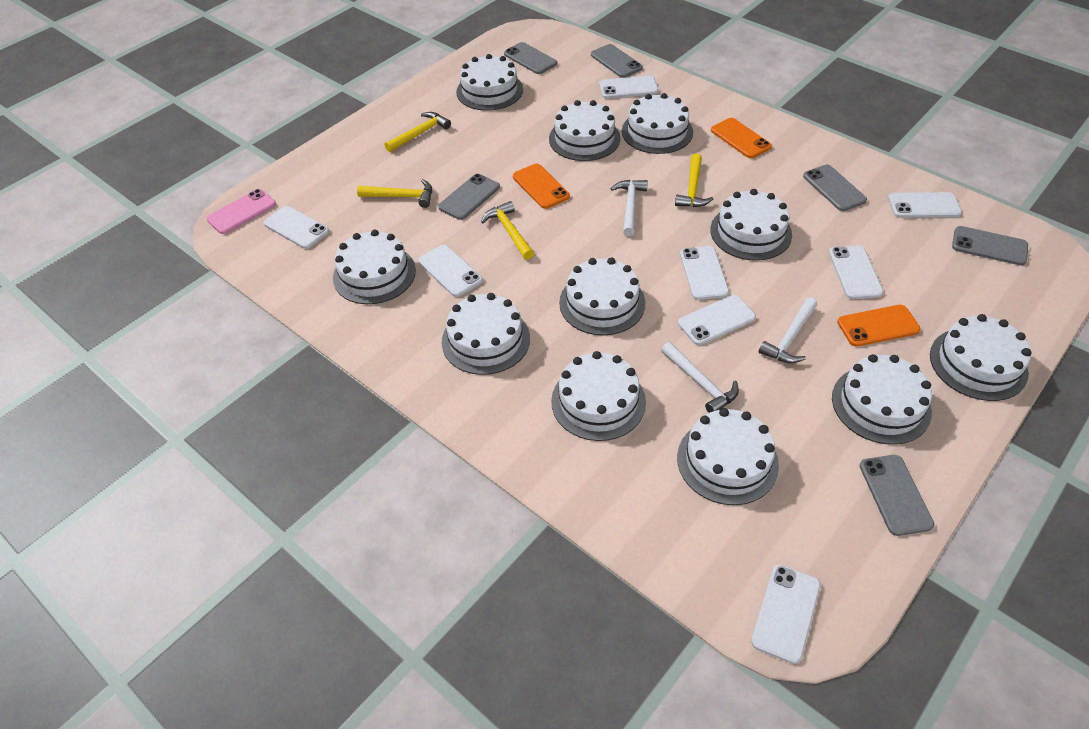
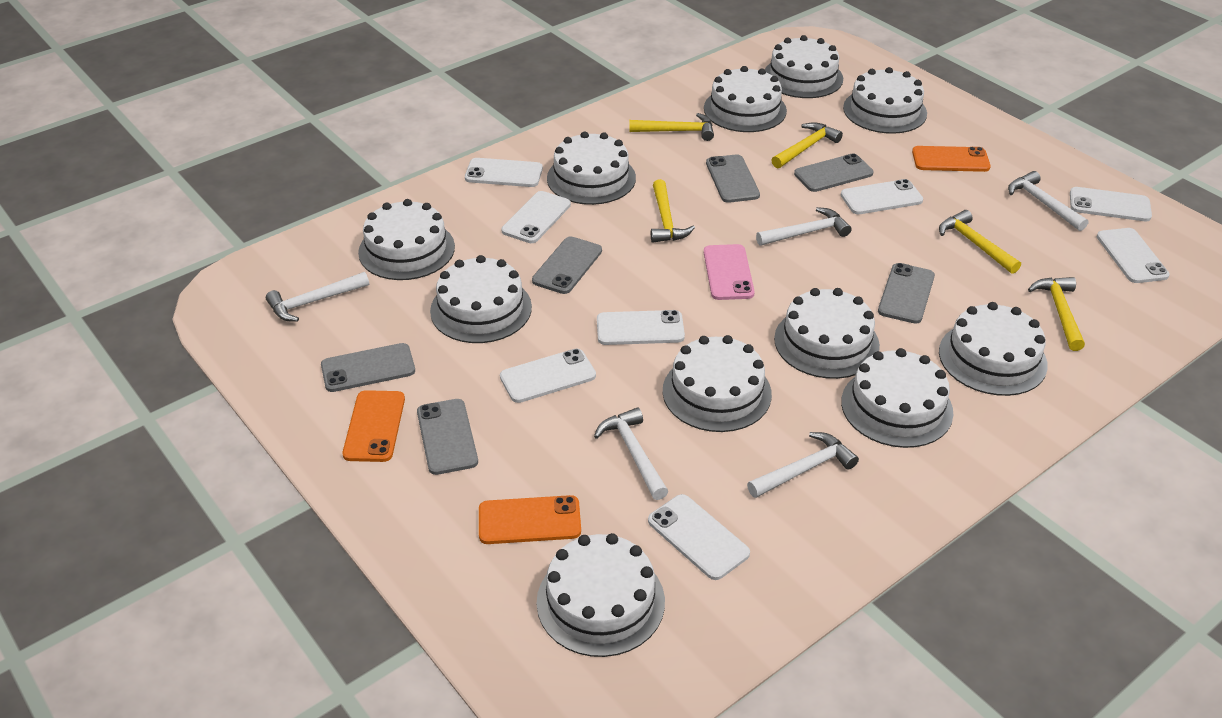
white hammer: 3 -> 5
yellow hammer: 4 -> 5

